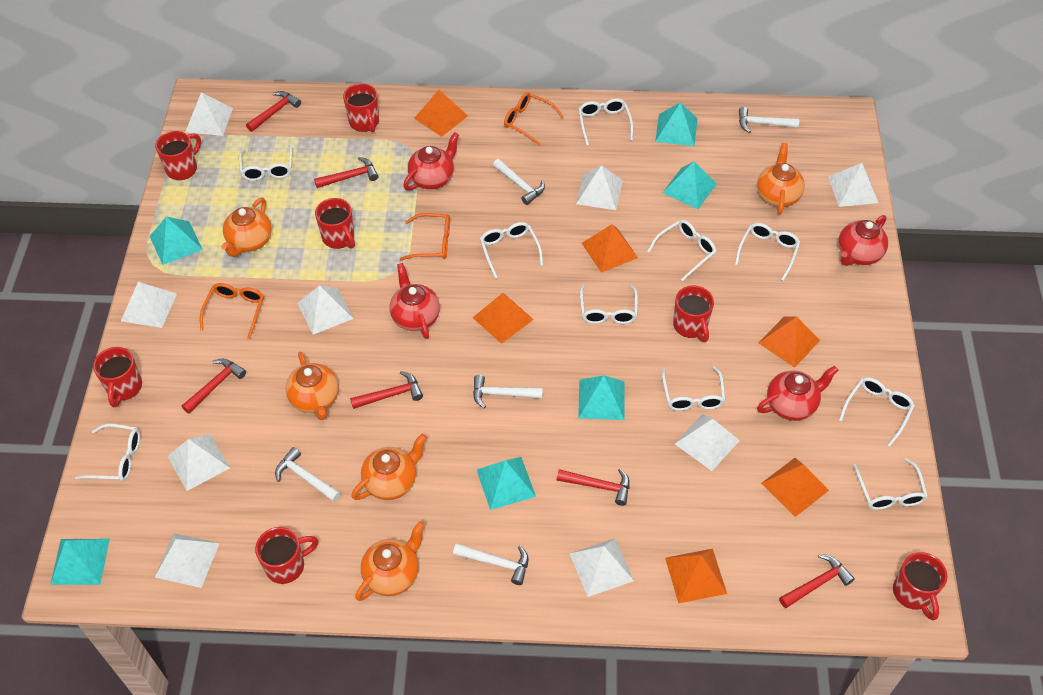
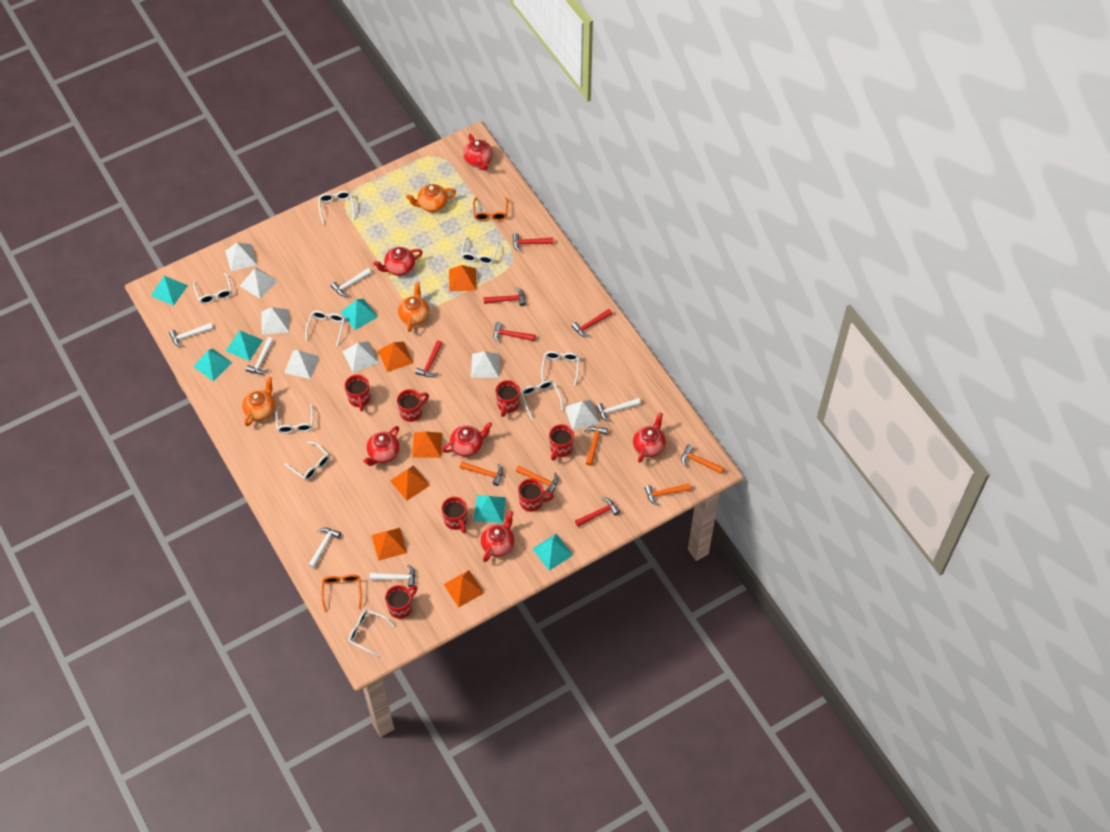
orange glasses: 3 -> 2
orange hammer: 0 -> 5
orange teapot: 5 -> 3
red teapot: 4 -> 6
white glasses: 10 -> 9
white hammer: 5 -> 6
white pyramid: 9 -> 7

